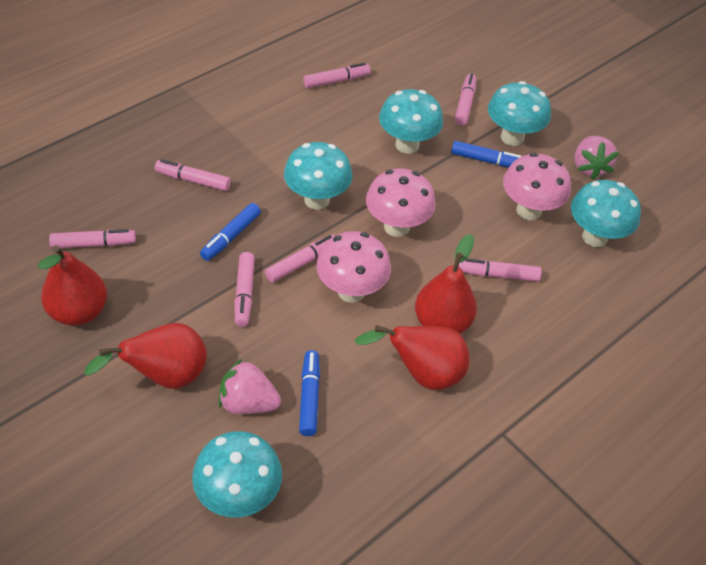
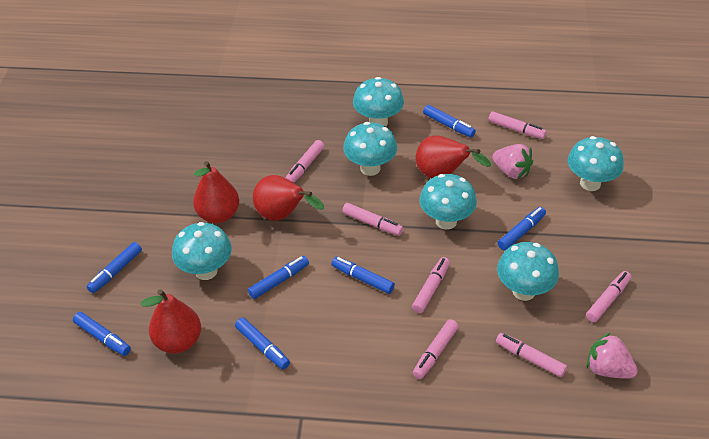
blue marker: 3 -> 7
pink mushroom: 3 -> 0
turquoise mushroom: 5 -> 6

